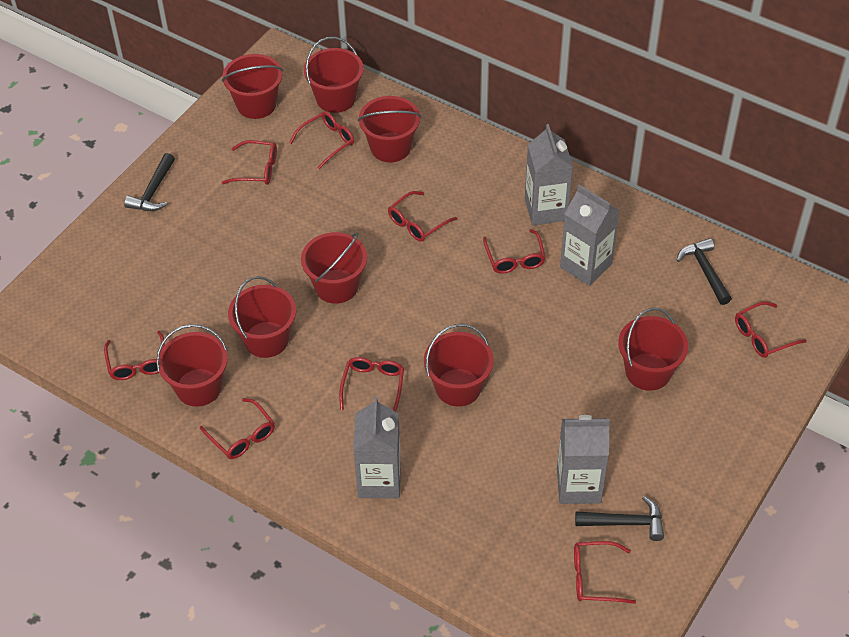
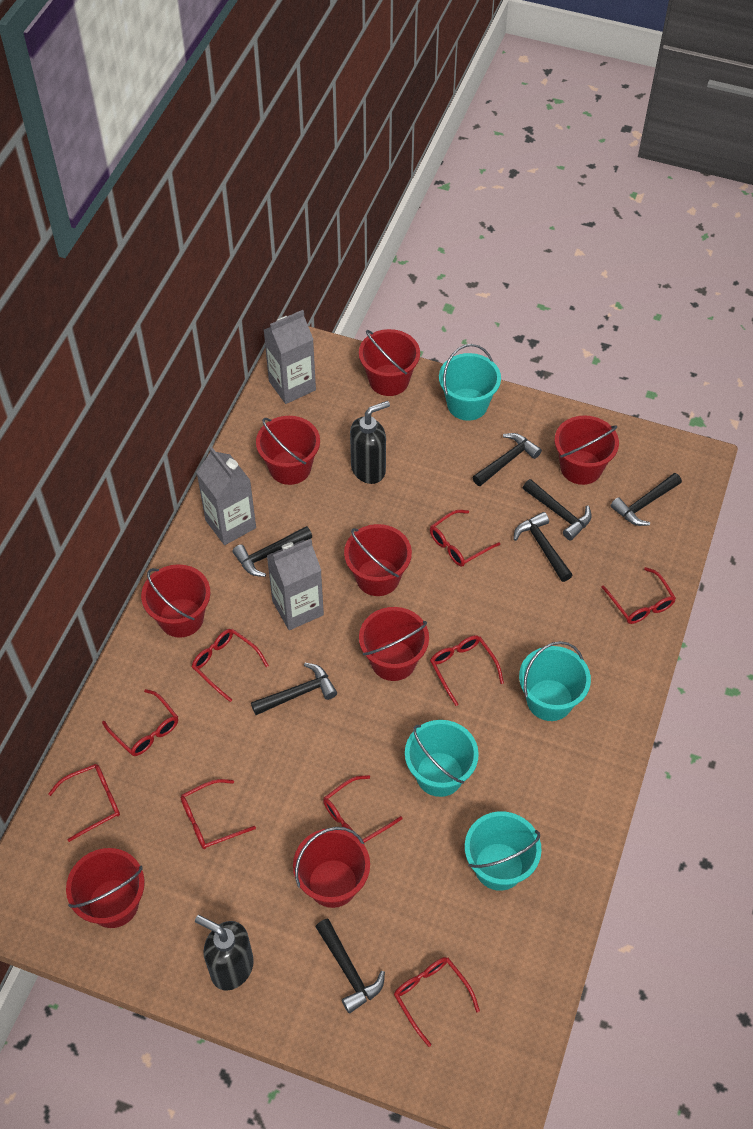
black hammer: 3 -> 7
black soap dispenser: 0 -> 2
grey carton: 4 -> 3
turquoise bucket: 0 -> 4

